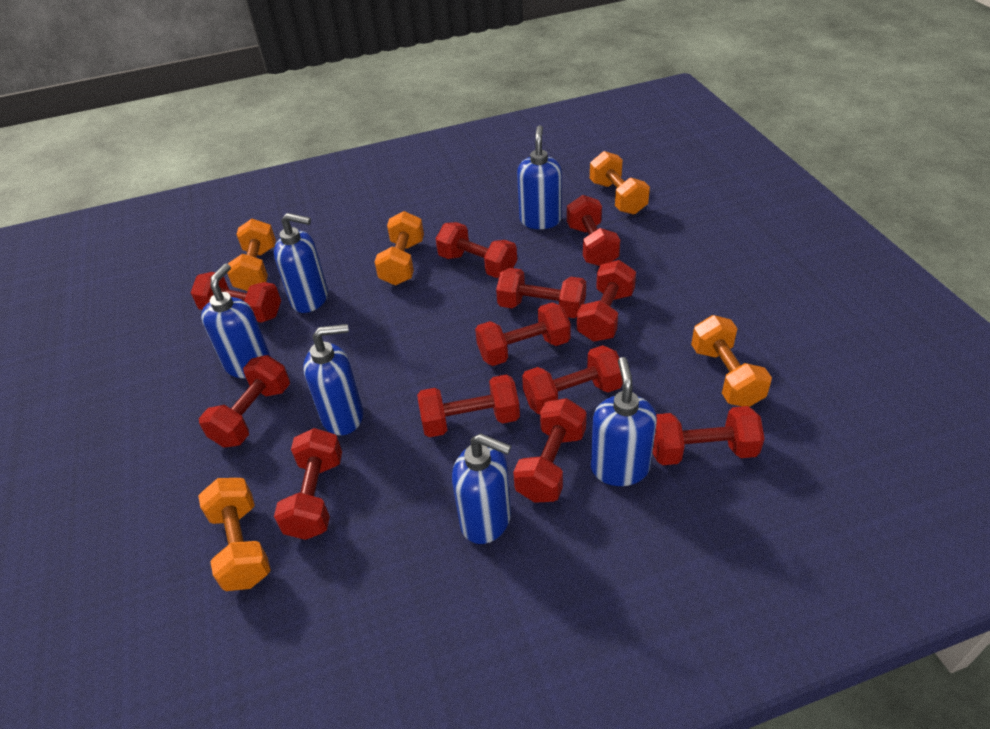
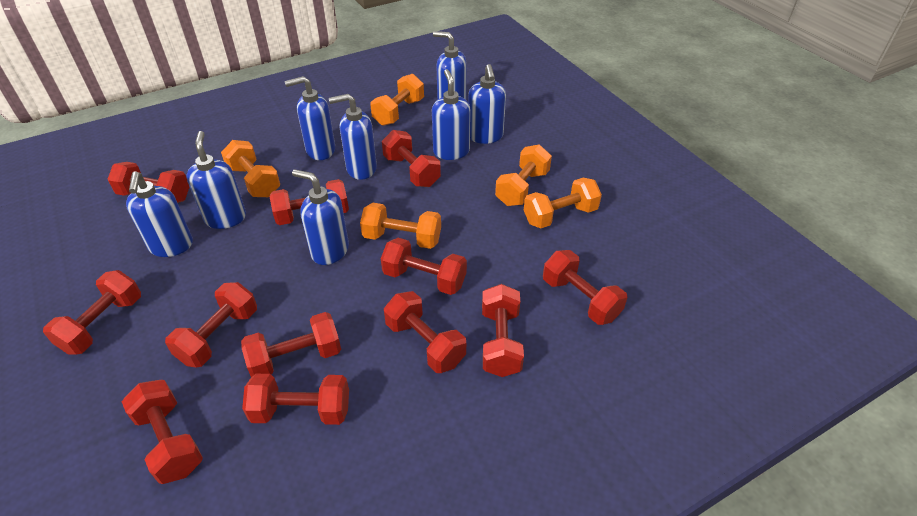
blue soap dispenser: 6 -> 8

